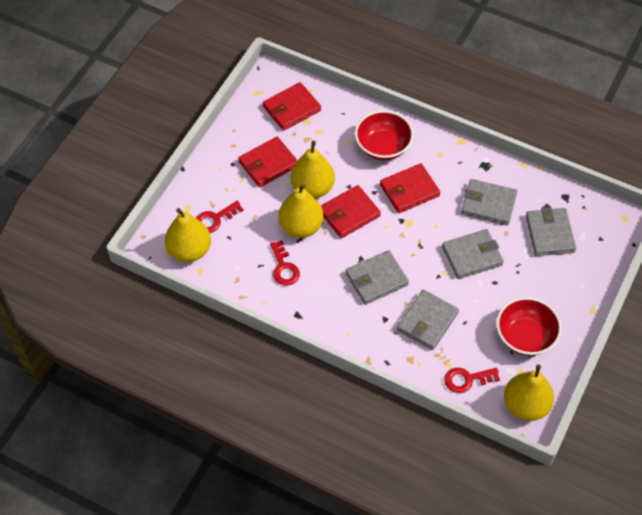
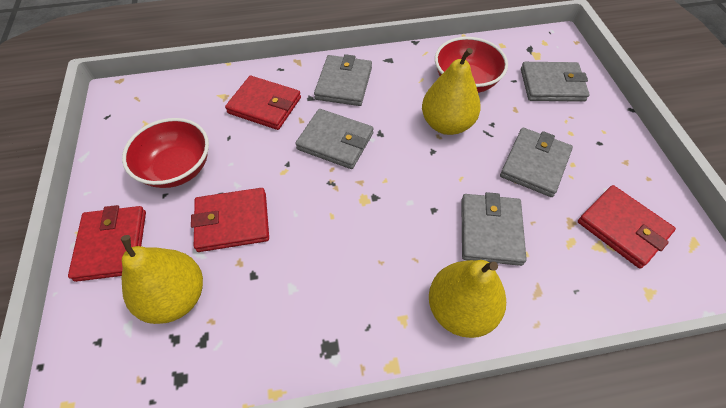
red key: 3 -> 0
yellow pear: 4 -> 3

